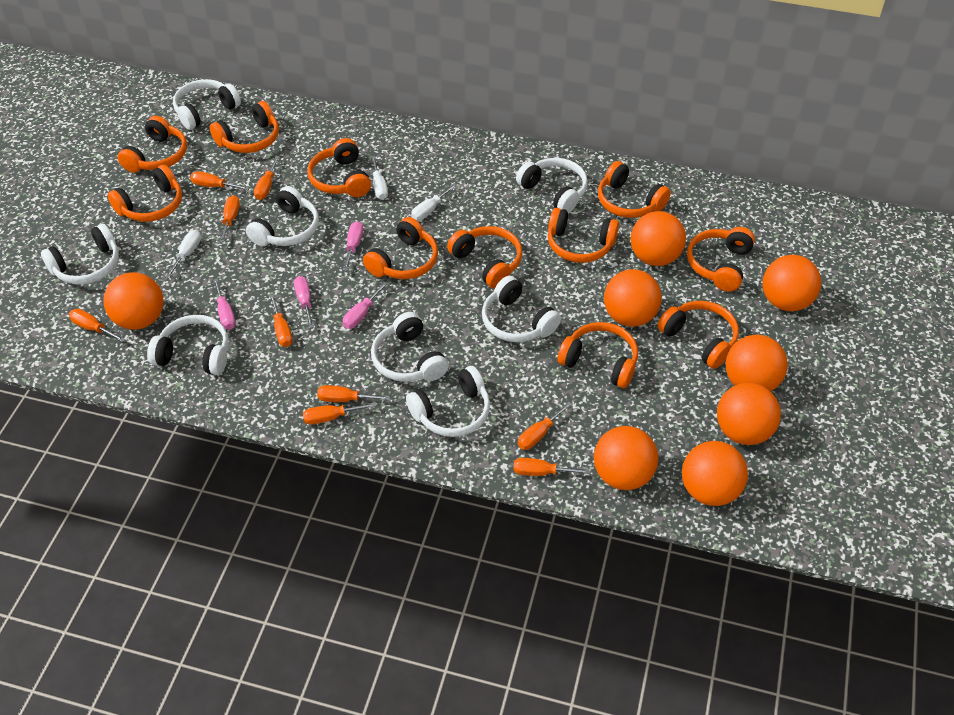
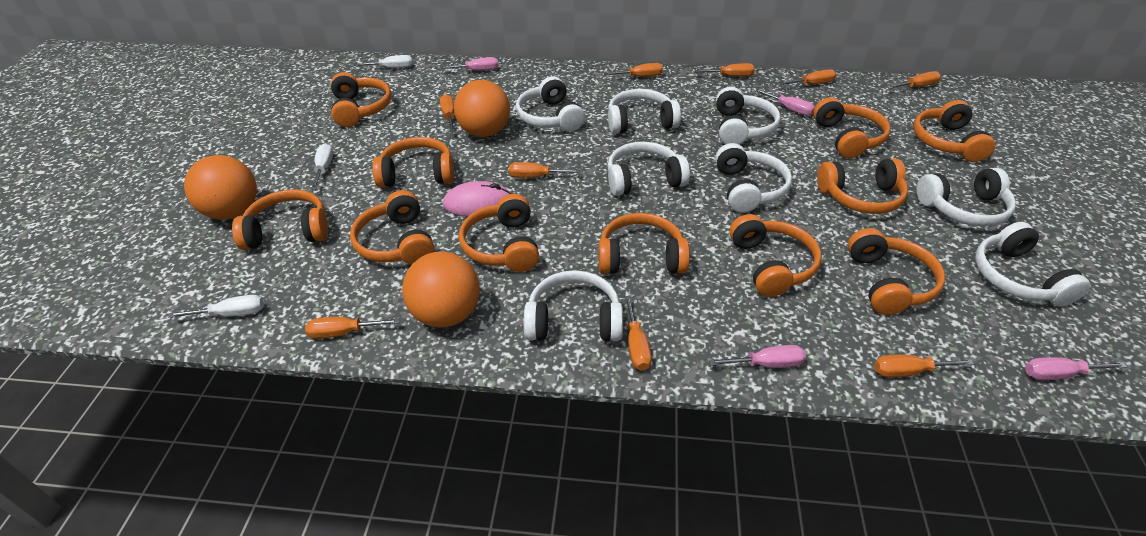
orange ball: 8 -> 3
pink mouse: 0 -> 1

